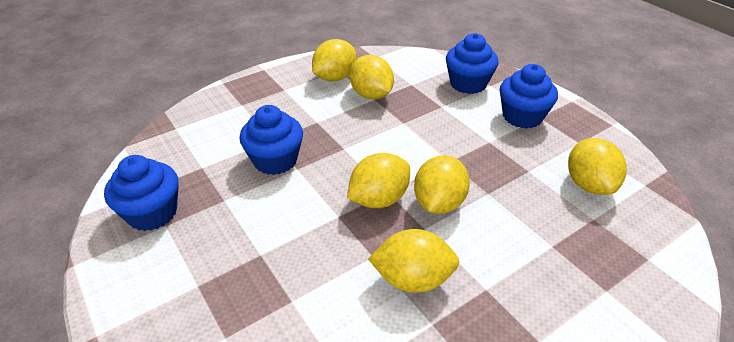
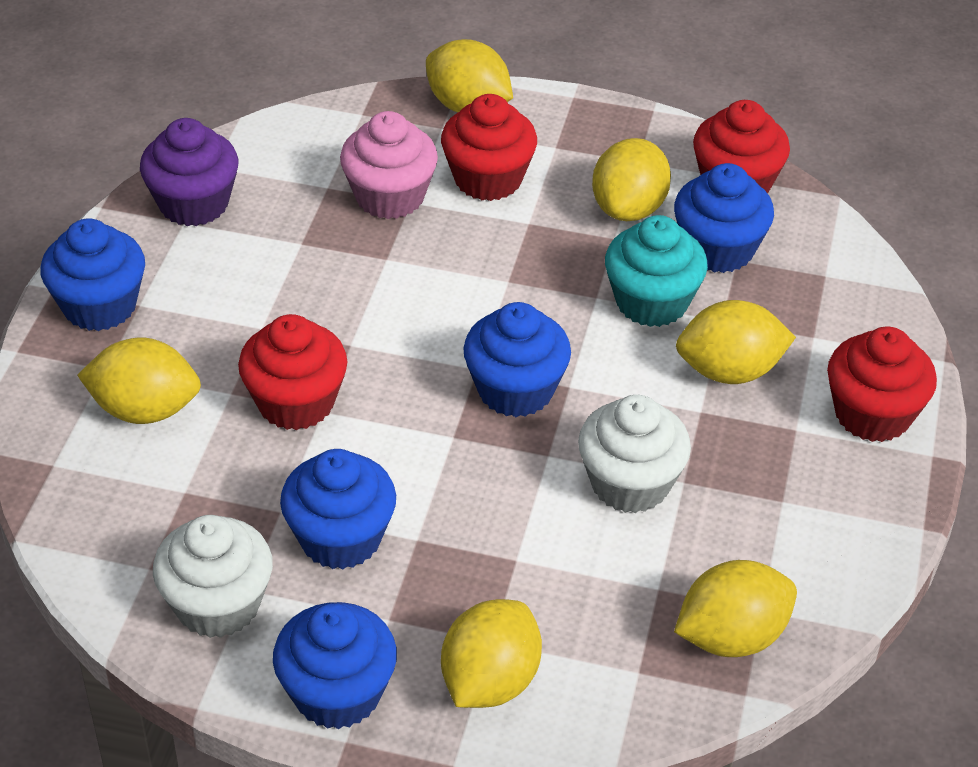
blue cupcake: 4 -> 5
pink cupcake: 0 -> 1
purple cupcake: 0 -> 1
red cupcake: 0 -> 4
turquoise cupcake: 0 -> 1
white cupcake: 0 -> 2

